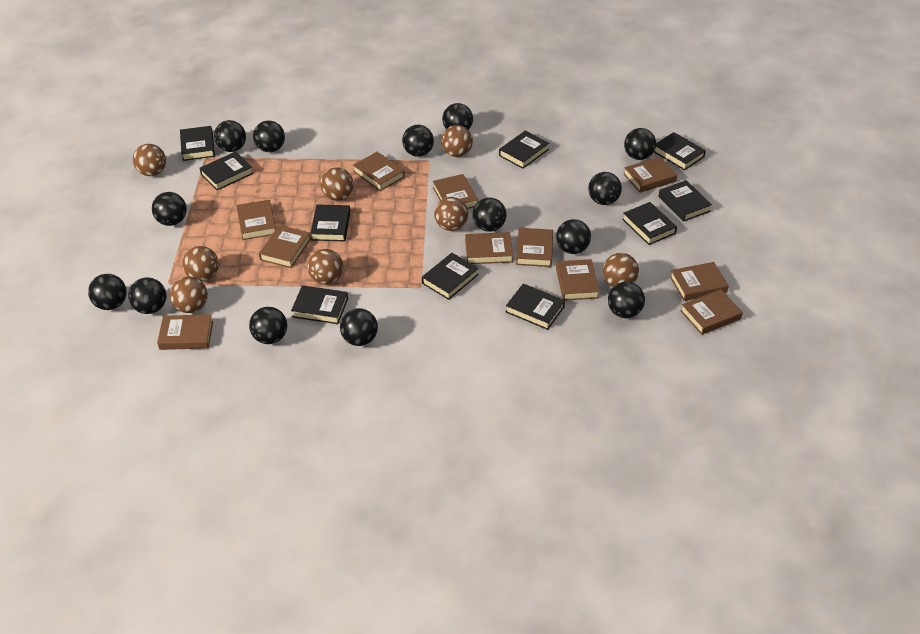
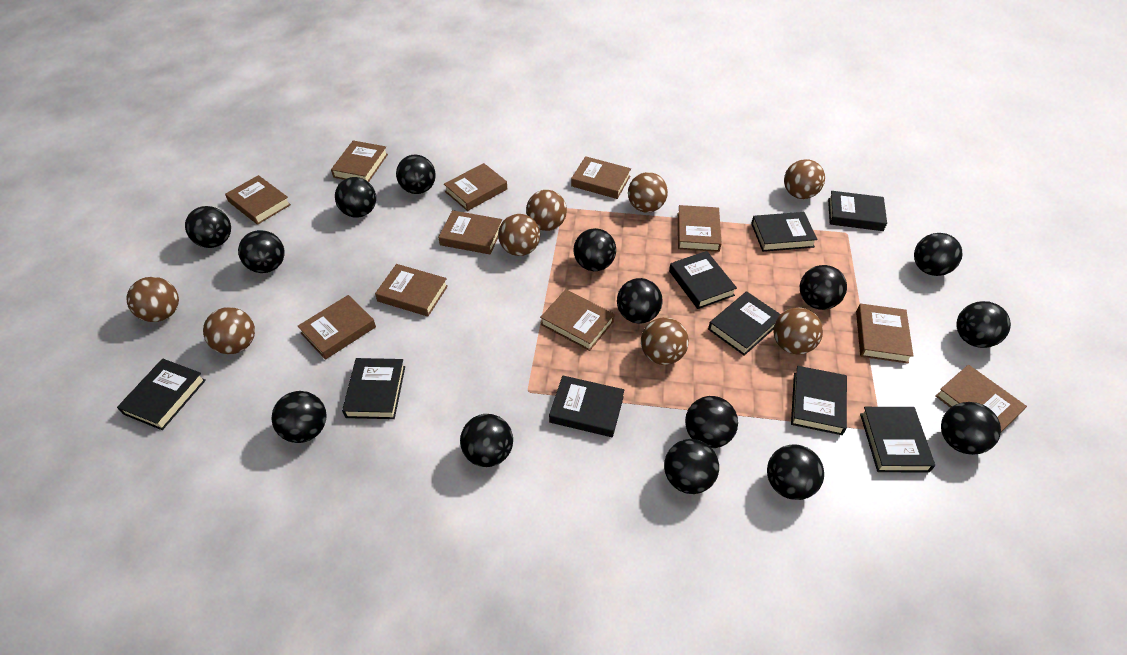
black ball: 14 -> 15
black book: 10 -> 9

